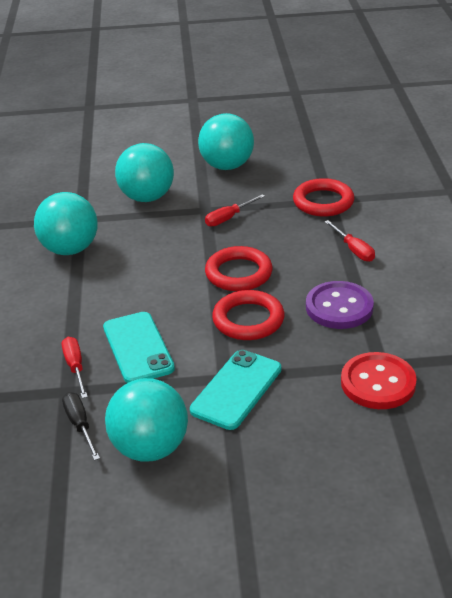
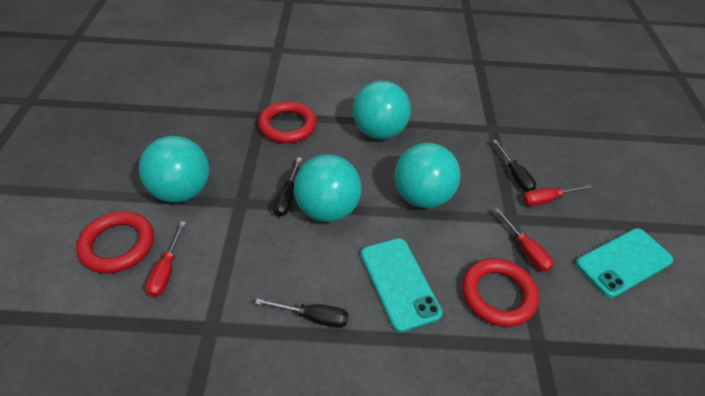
black screwdriver: 1 -> 3
purple button: 1 -> 0
red button: 1 -> 0

